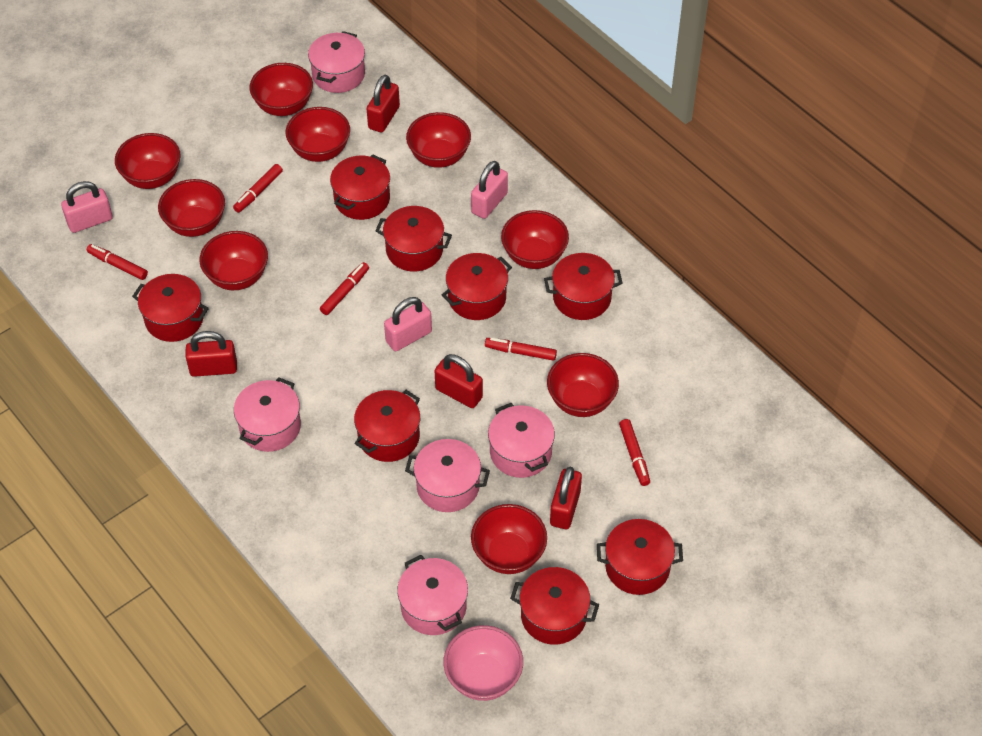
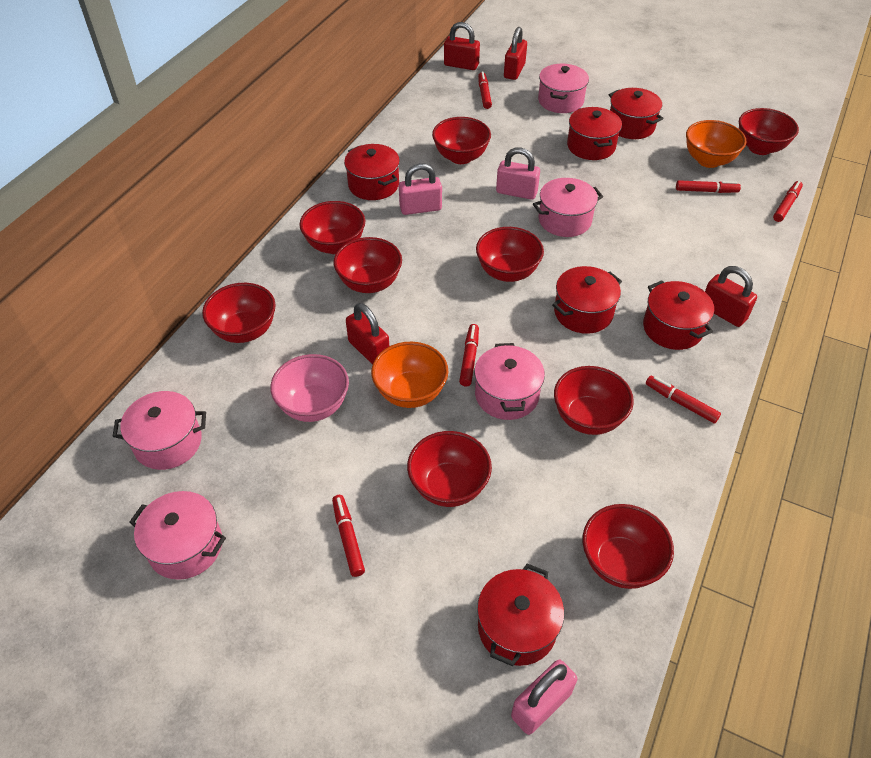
orange bowl: 0 -> 2
red marker: 5 -> 6
red pot: 8 -> 6

